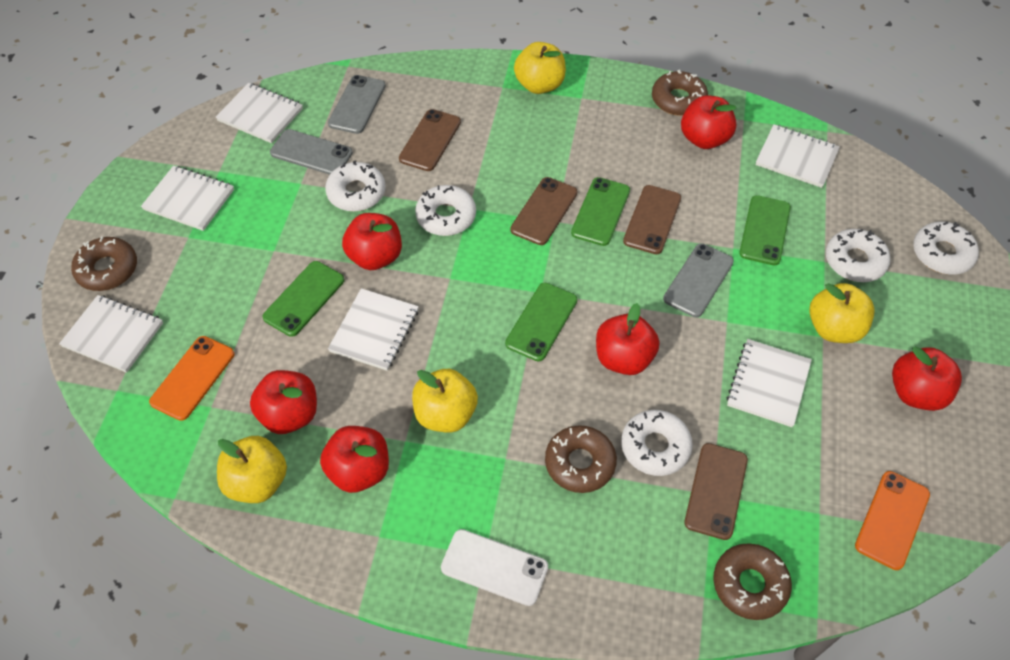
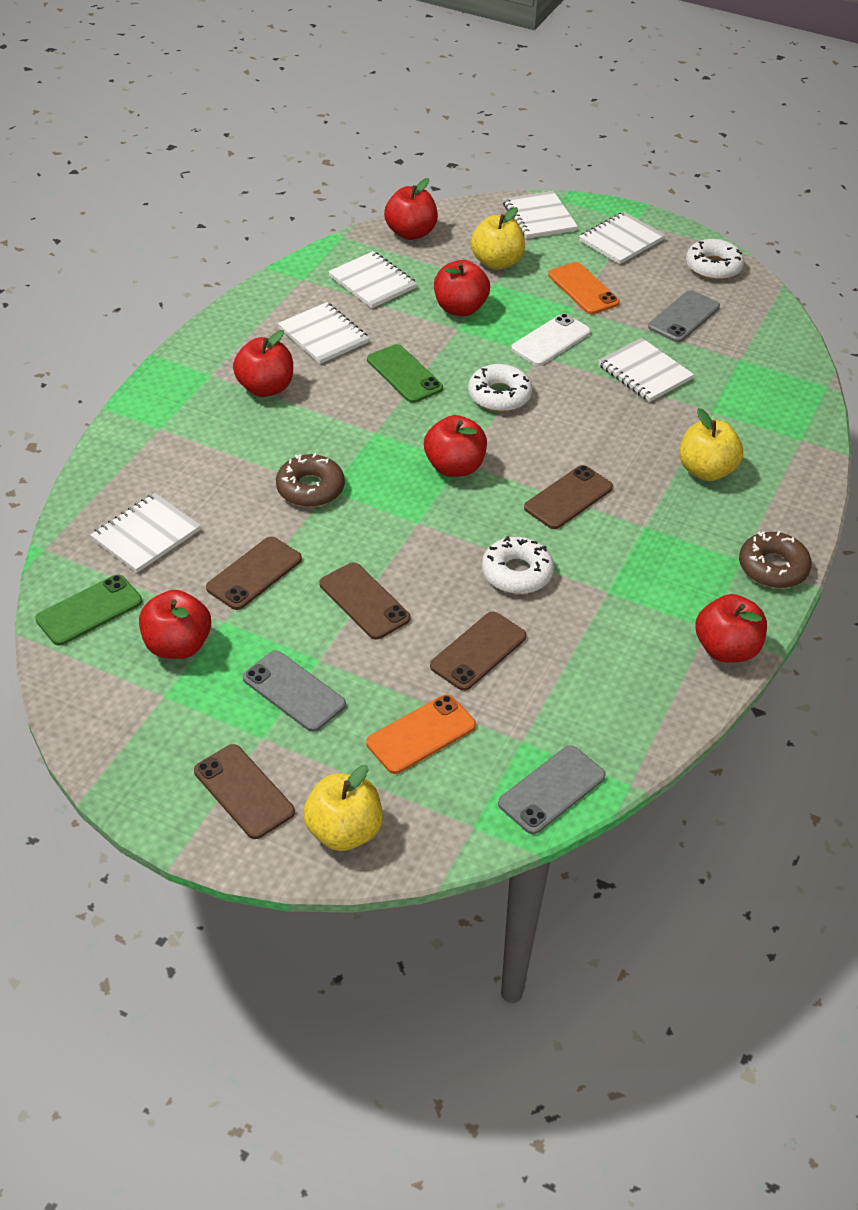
brown donut: 4 -> 2
brown phone: 4 -> 5
green phone: 4 -> 2
white donut: 5 -> 3
yellow apple: 4 -> 3

